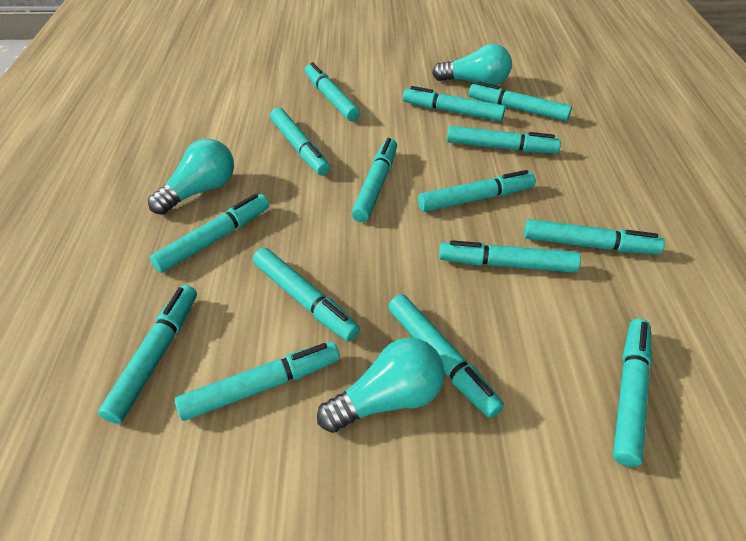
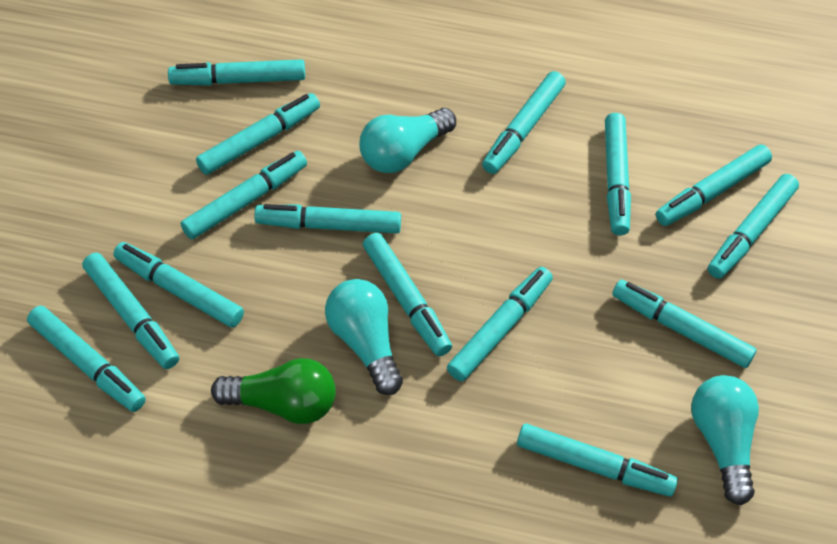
green light bulb: 0 -> 1

